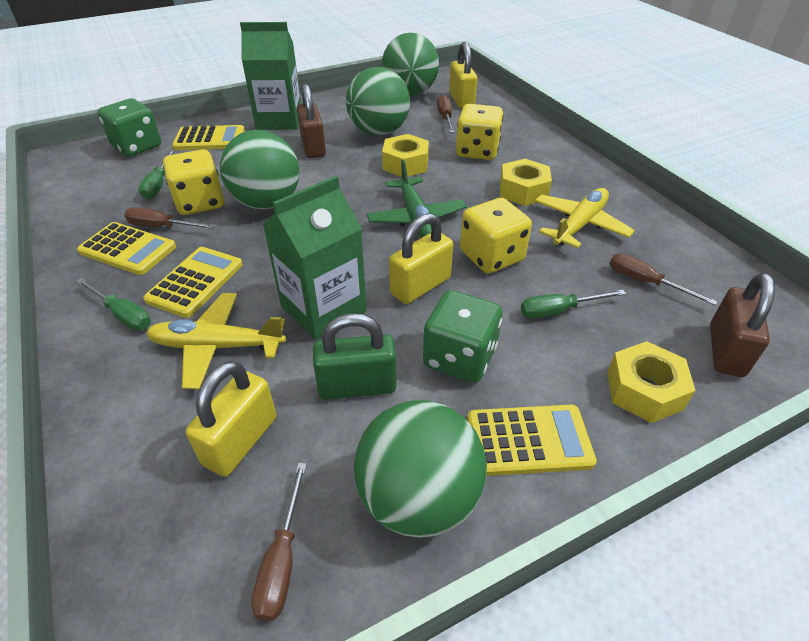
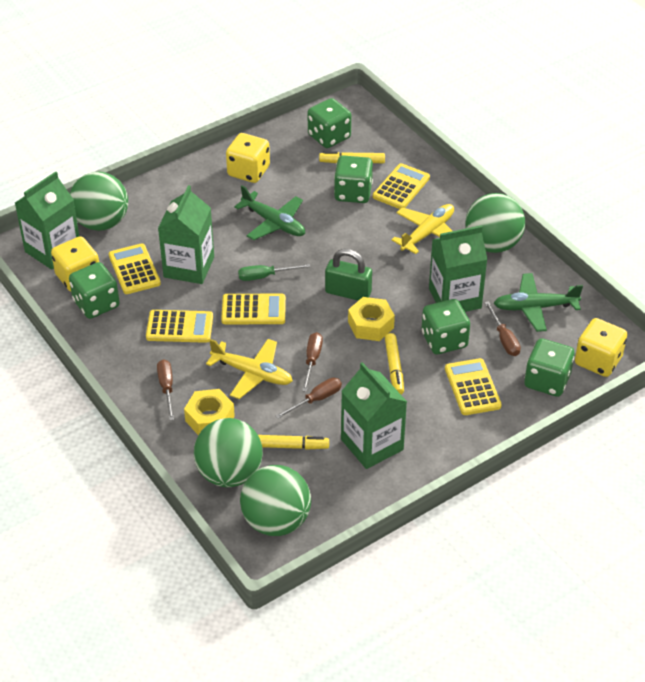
brown padlock: 2 -> 0
green carton: 2 -> 4
green dice: 2 -> 5
green plane: 1 -> 2
green screwdriver: 3 -> 1
yellow calculator: 4 -> 5
yellow marker: 0 -> 3
yellow nut: 3 -> 2
yellow padlock: 3 -> 0

